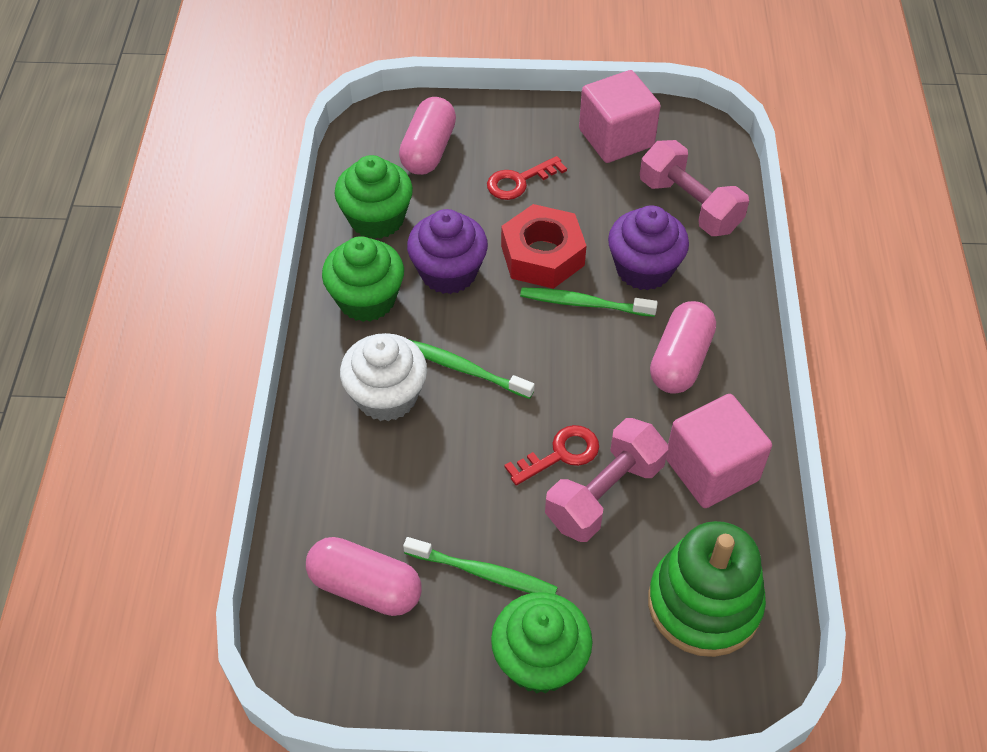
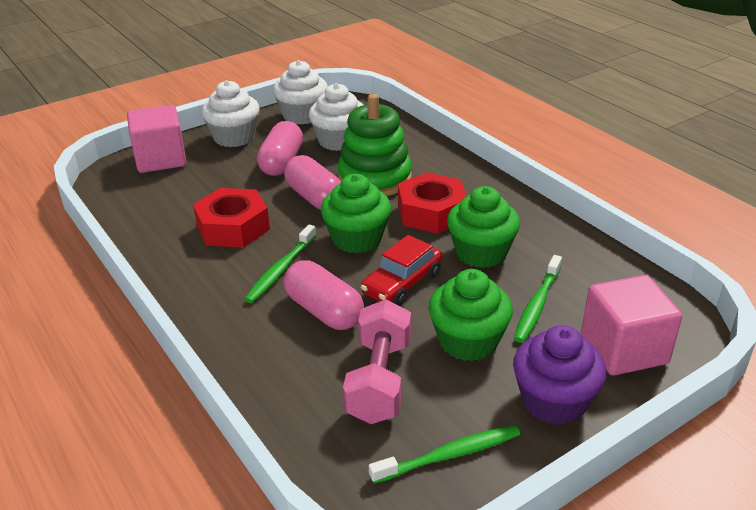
pink dumbbell: 2 -> 1
purple cupcake: 2 -> 1
red car: 0 -> 1
red key: 2 -> 0
red nut: 1 -> 2
white cupcake: 1 -> 3

